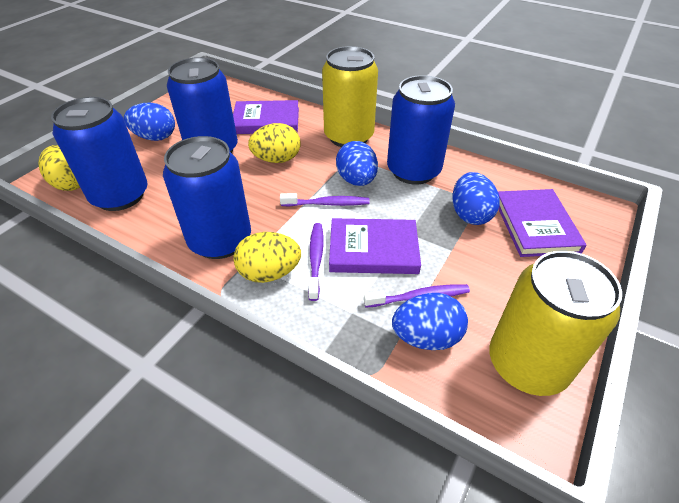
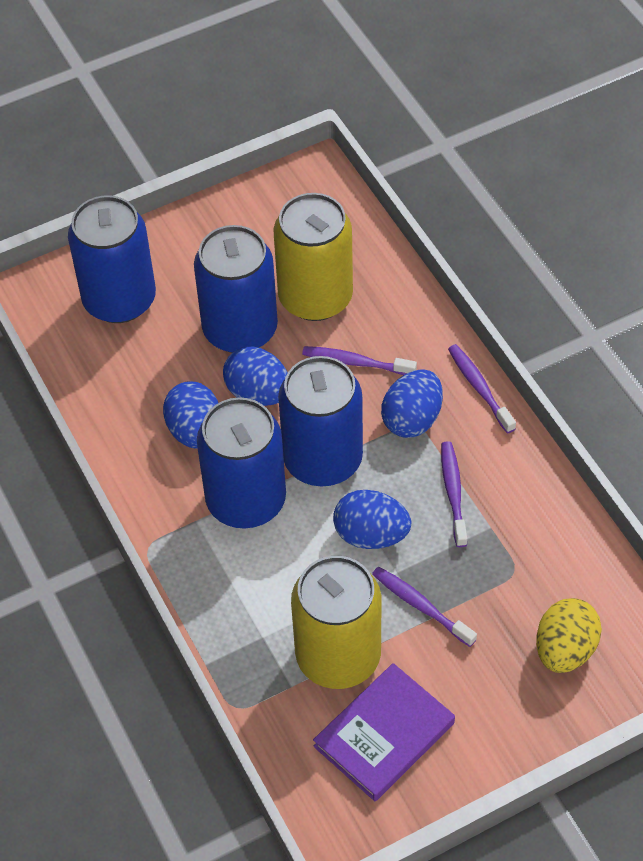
purple book: 3 -> 1
purple toothbrush: 3 -> 4
yellow egg: 3 -> 1

